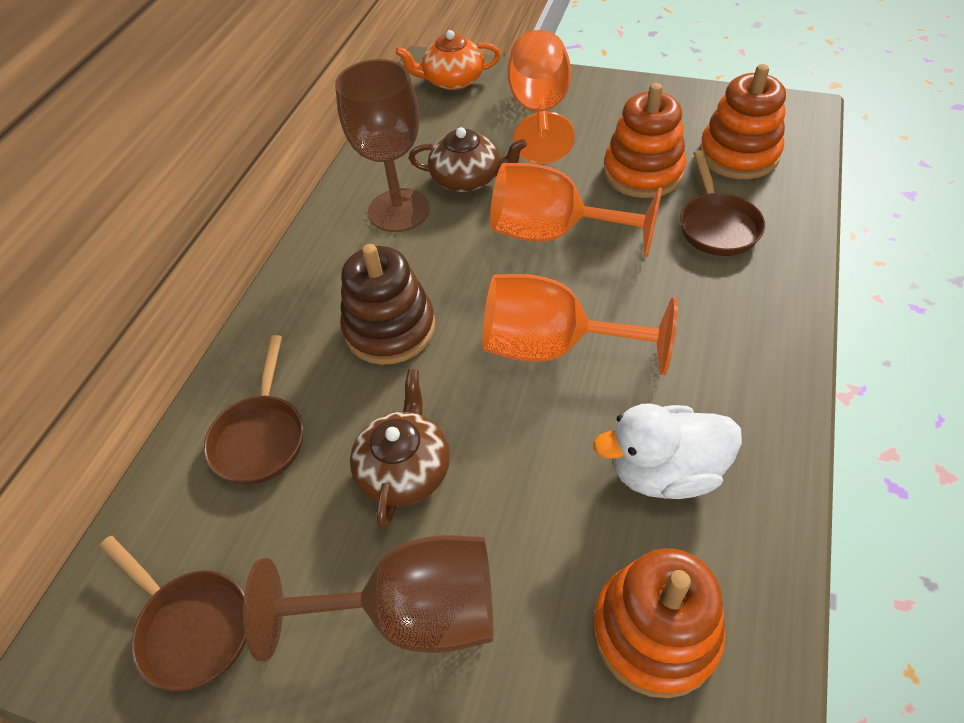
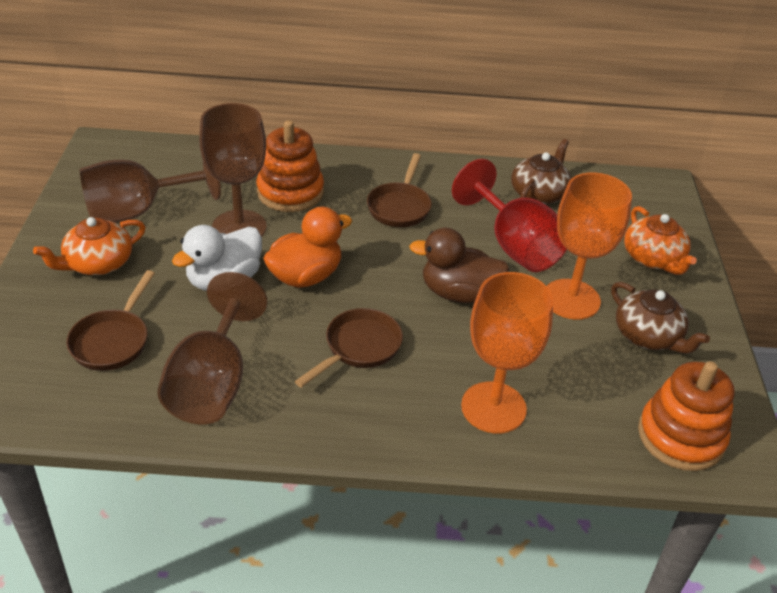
brown duck: 0 -> 1
brown goblet: 2 -> 3
brown stacking toy: 1 -> 0
orange duck: 0 -> 1
orange goblet: 3 -> 2
orange stacking toy: 3 -> 2
orange teapot: 1 -> 2
red goblet: 0 -> 1

